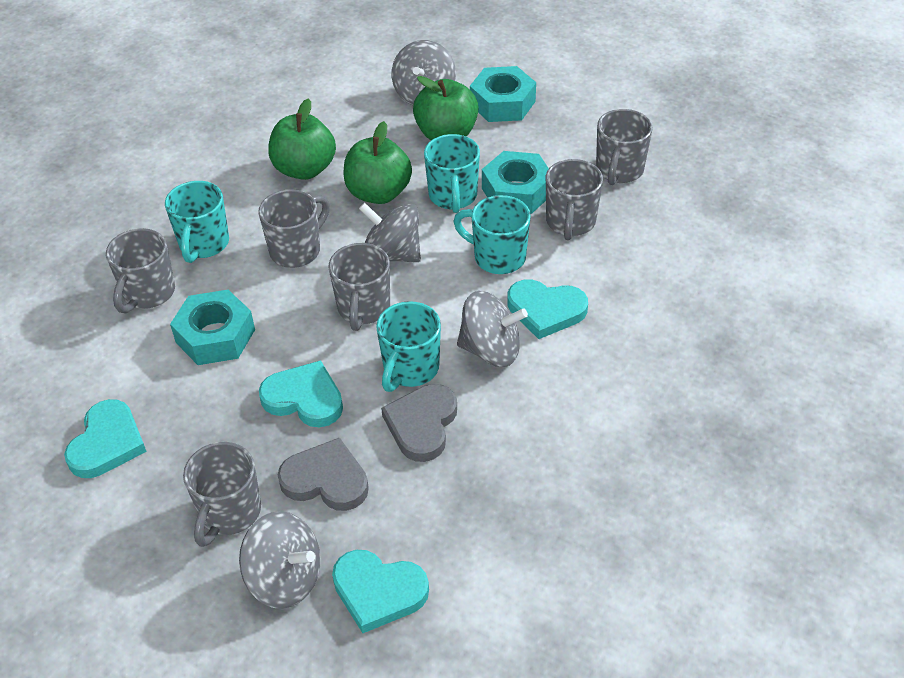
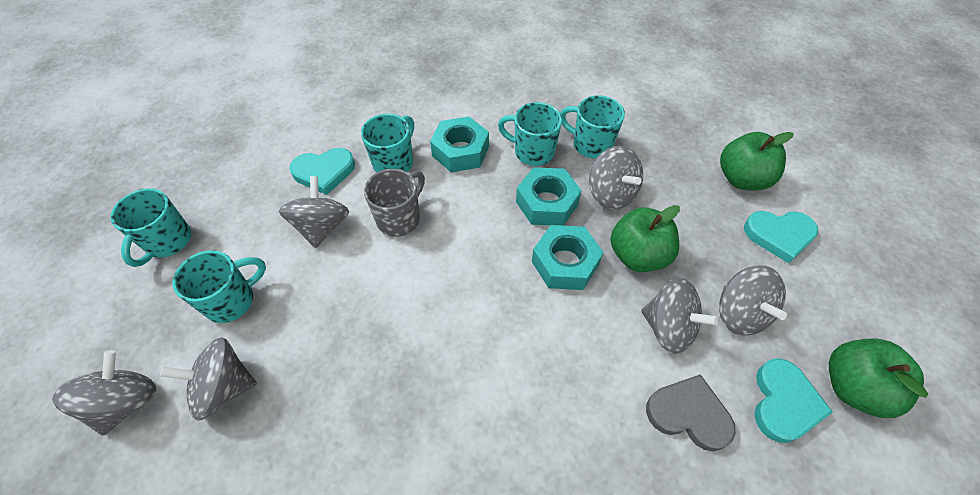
grey heart: 2 -> 1
grey mug: 6 -> 1
grey spinning top: 4 -> 6
turquoise heart: 4 -> 3
turquoise mug: 4 -> 5

